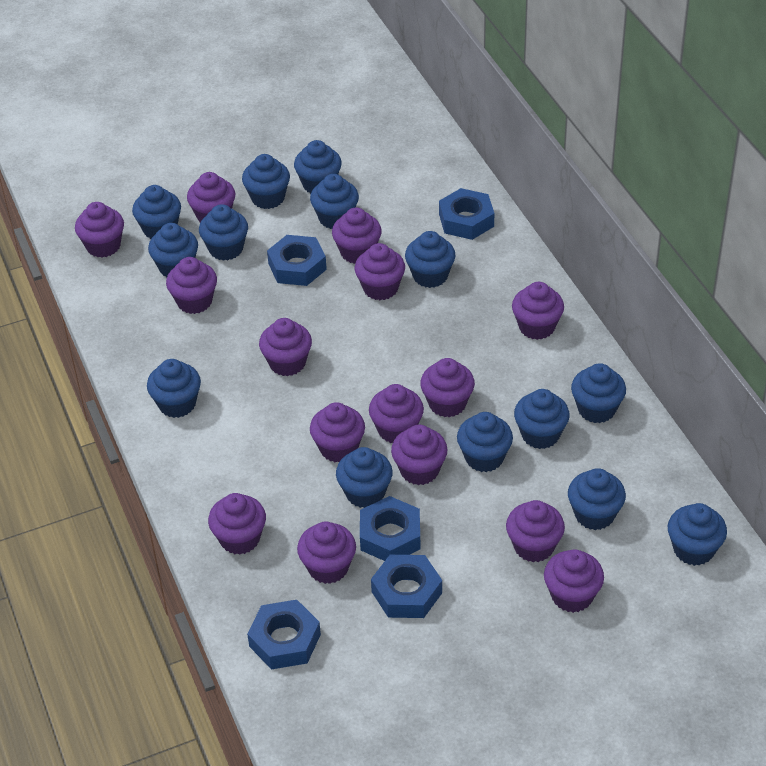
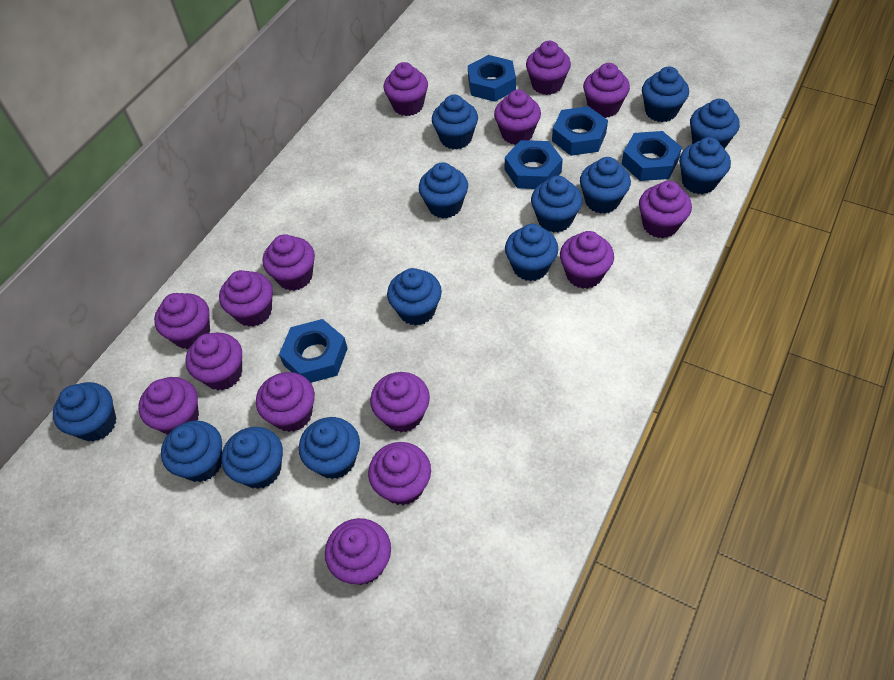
blue cupcake: 14 -> 13

